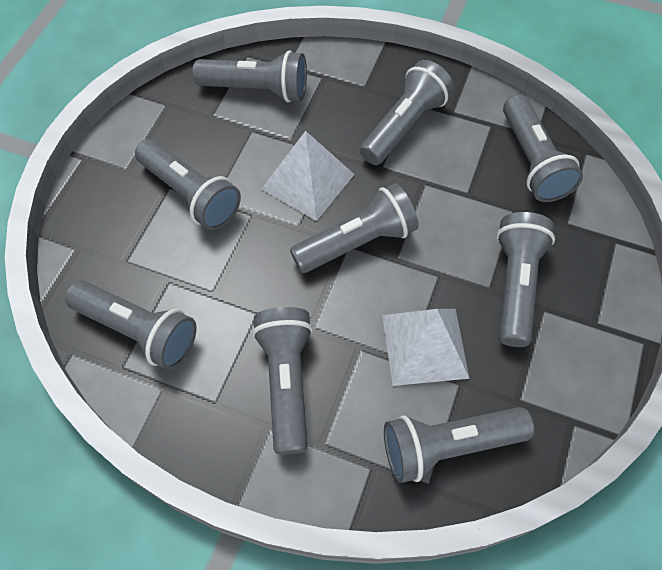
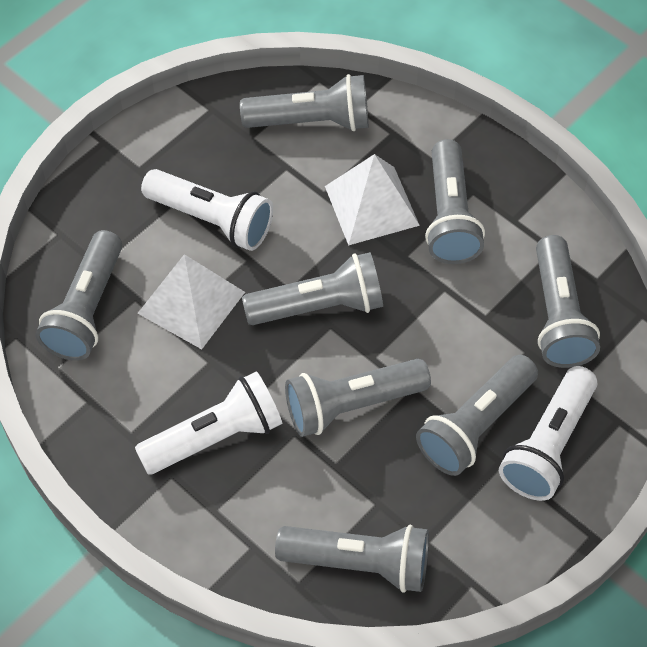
grey flashlight: 9 -> 8
white flashlight: 0 -> 3

